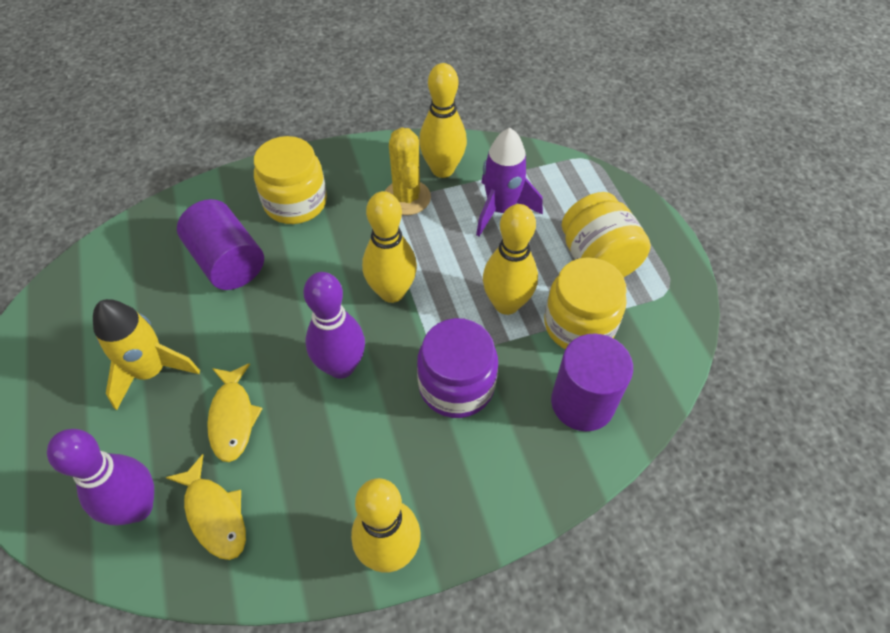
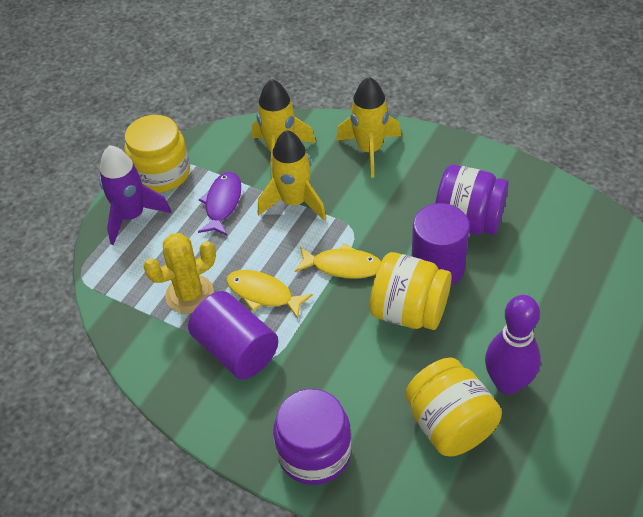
purple bowling pin: 2 -> 1
purple fish: 0 -> 1
purple jar: 1 -> 2
yellow bowling pin: 4 -> 0
yellow rocket: 1 -> 3

